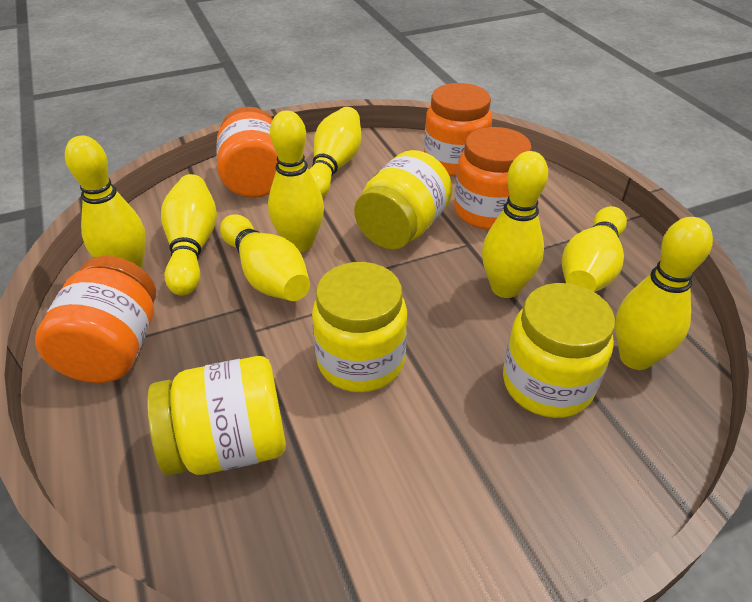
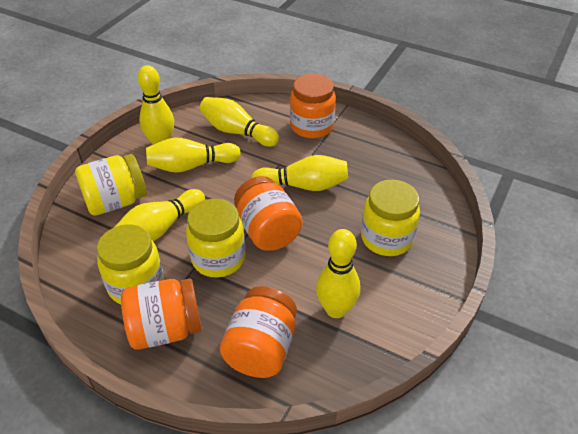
yellow bowling pin: 8 -> 6

